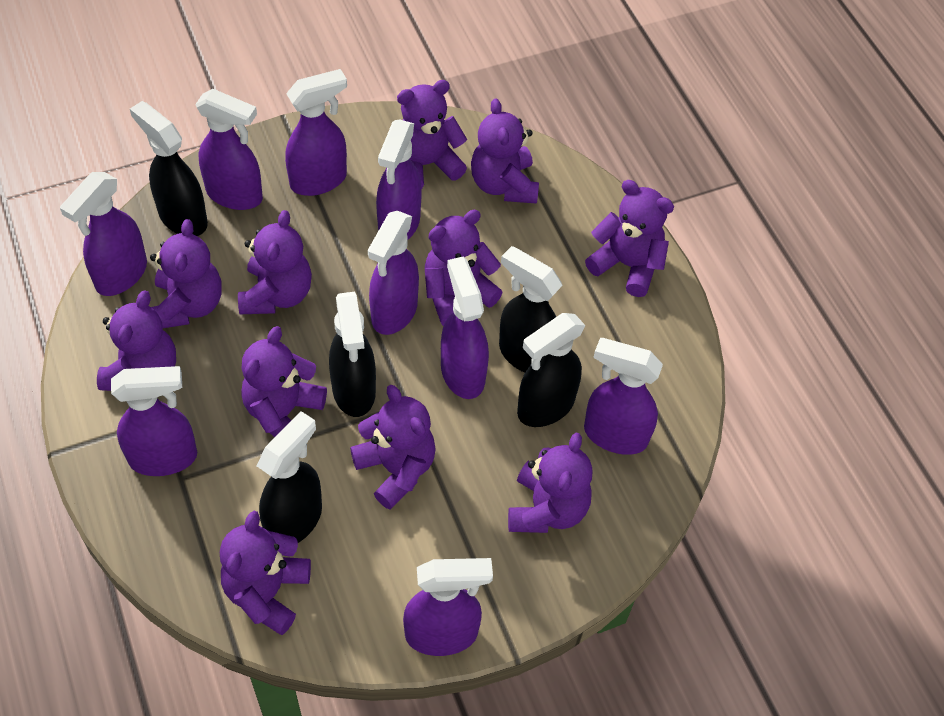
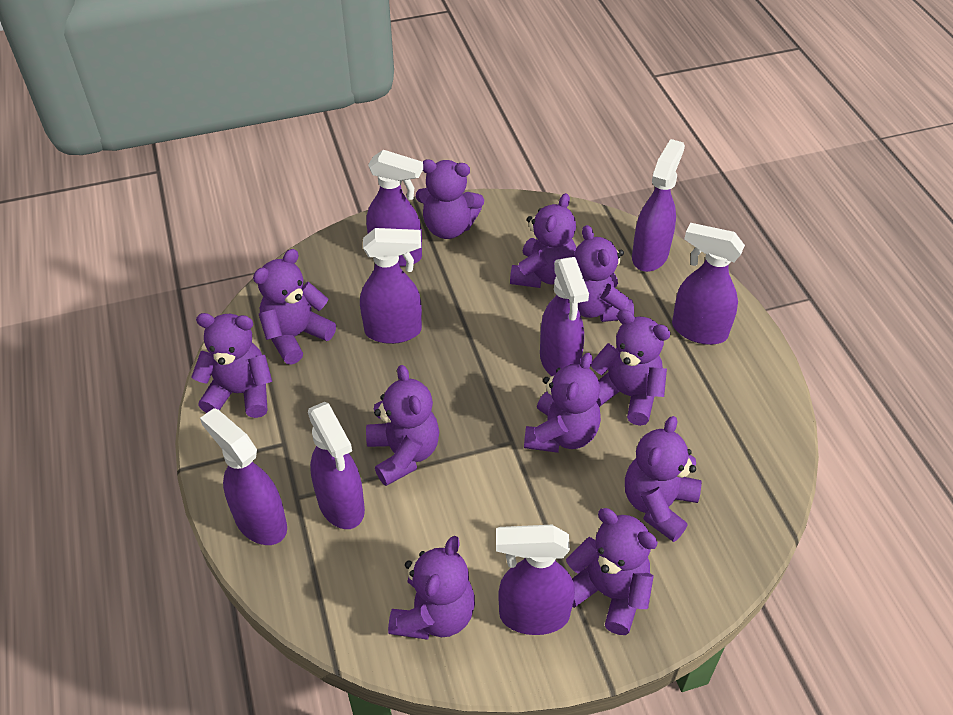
black spray bottle: 5 -> 0
purple spray bottle: 9 -> 8

